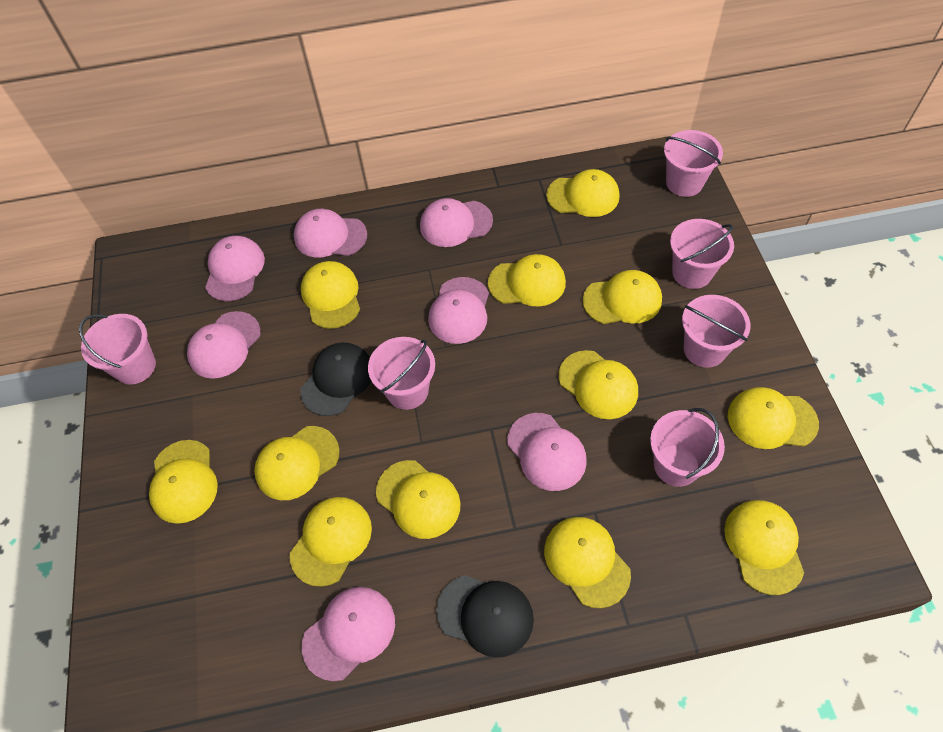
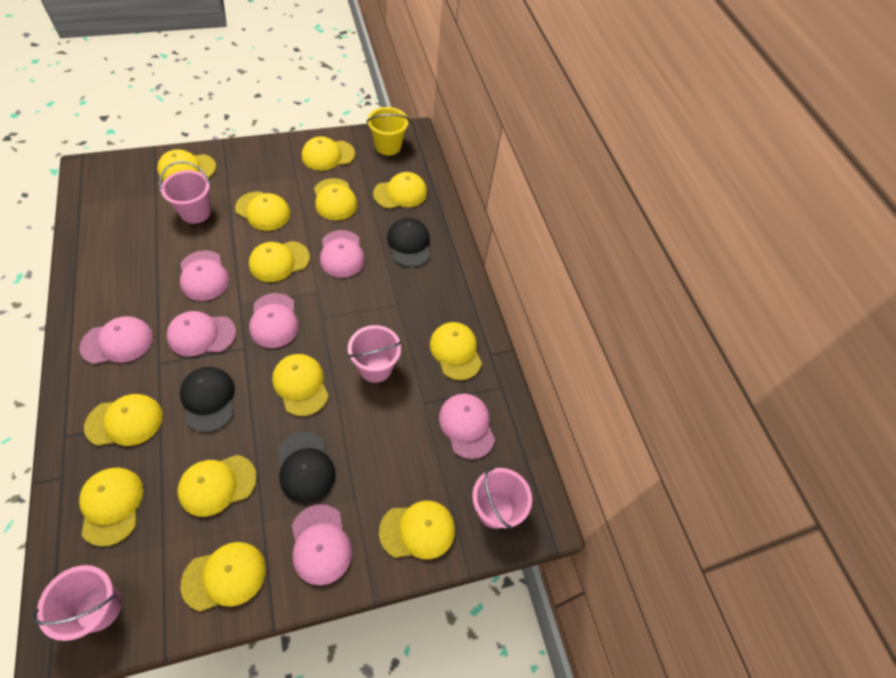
black cap: 2 -> 3
pink bucket: 6 -> 4
yellow bucket: 0 -> 1
yellow cap: 12 -> 13

